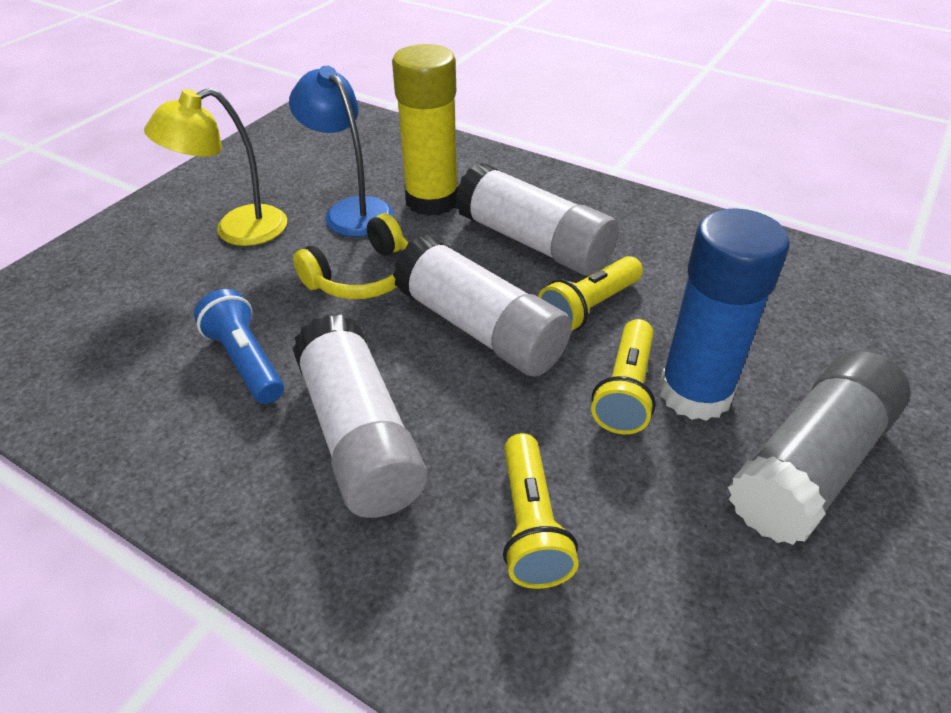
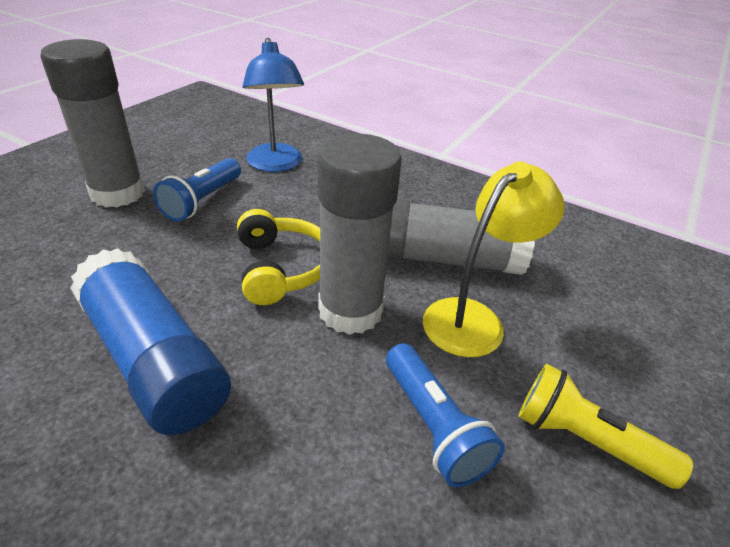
blue flashlight: 1 -> 2
grey glue stick: 1 -> 3
white glue stick: 3 -> 0
yellow flashlight: 3 -> 1
yellow glue stick: 1 -> 0

